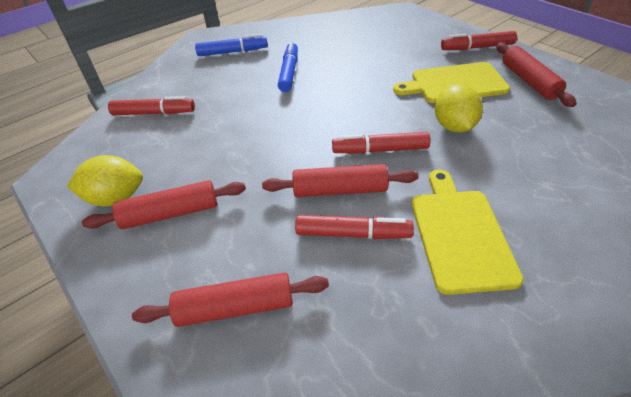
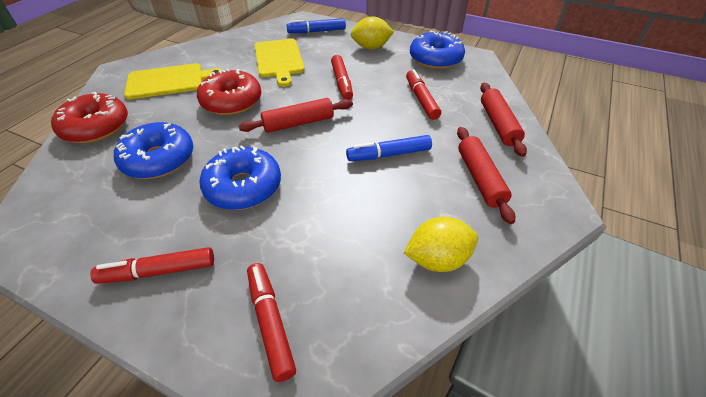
blue donut: 0 -> 3
red donut: 0 -> 2
red rolling pin: 4 -> 3

